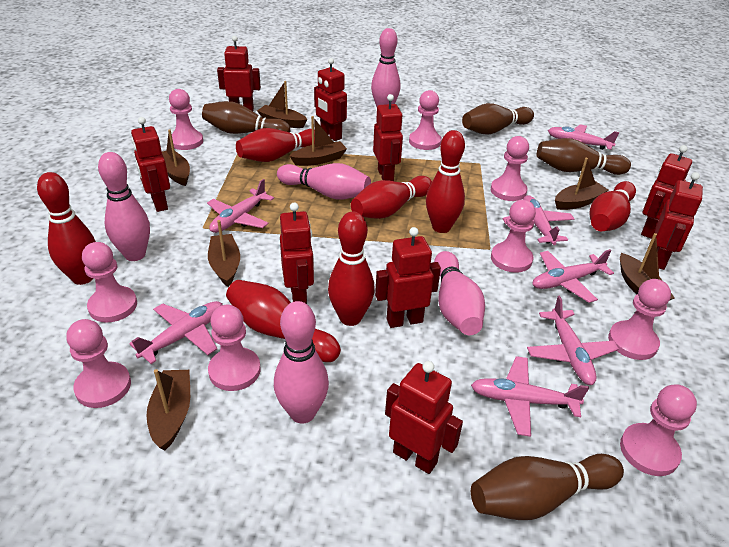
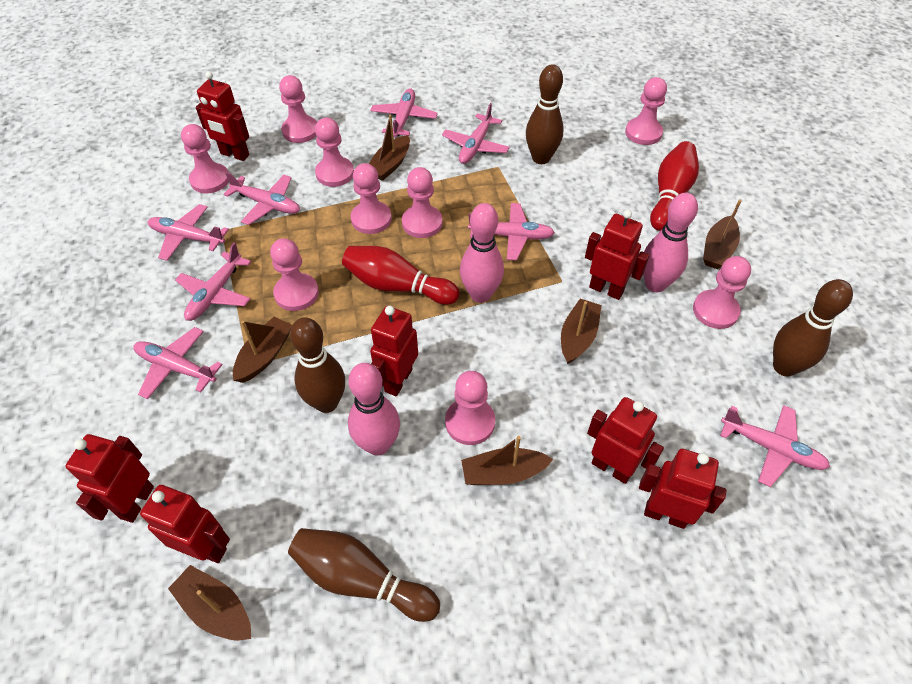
brown boat: 7 -> 6
pink bowling pin: 5 -> 3
pink plane: 7 -> 8
red bowling pin: 7 -> 2
red robot: 9 -> 7

